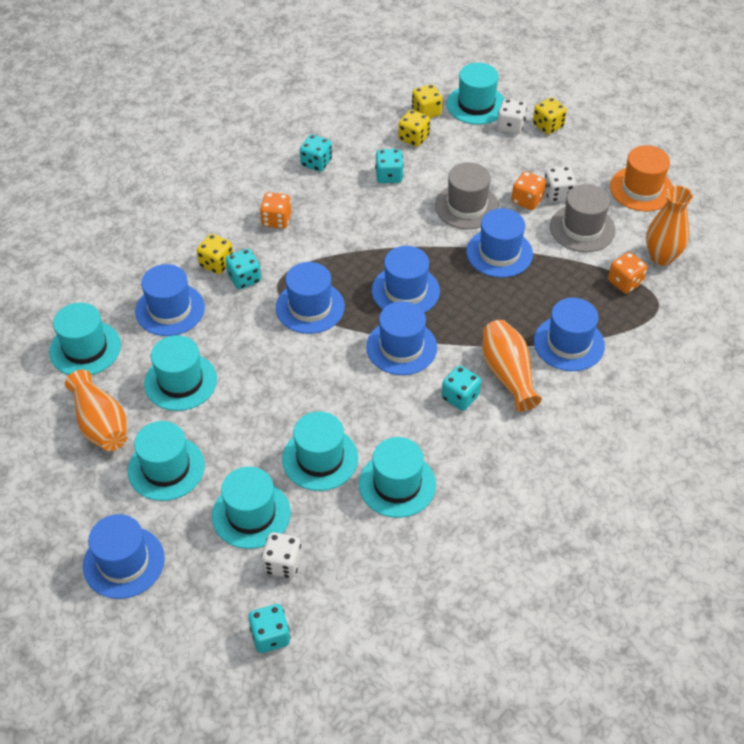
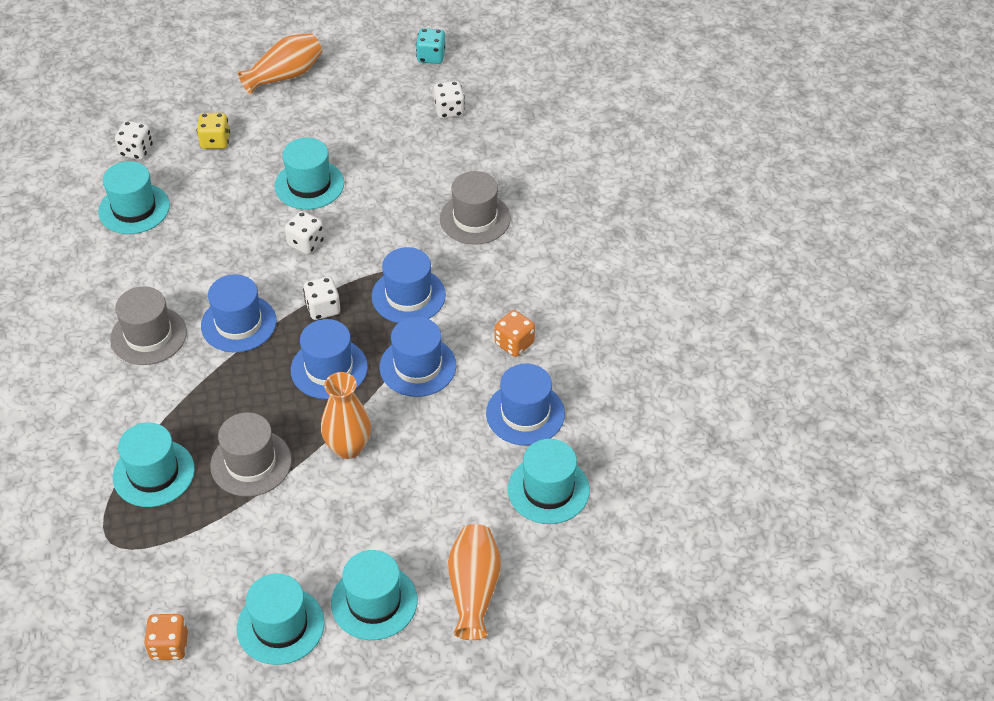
blue hat: 7 -> 5
grey hat: 2 -> 3
orange dice: 3 -> 2
orange hat: 1 -> 0
turquoise dice: 5 -> 1
turquoise hat: 7 -> 6
white dice: 3 -> 4
yellow dice: 4 -> 1

